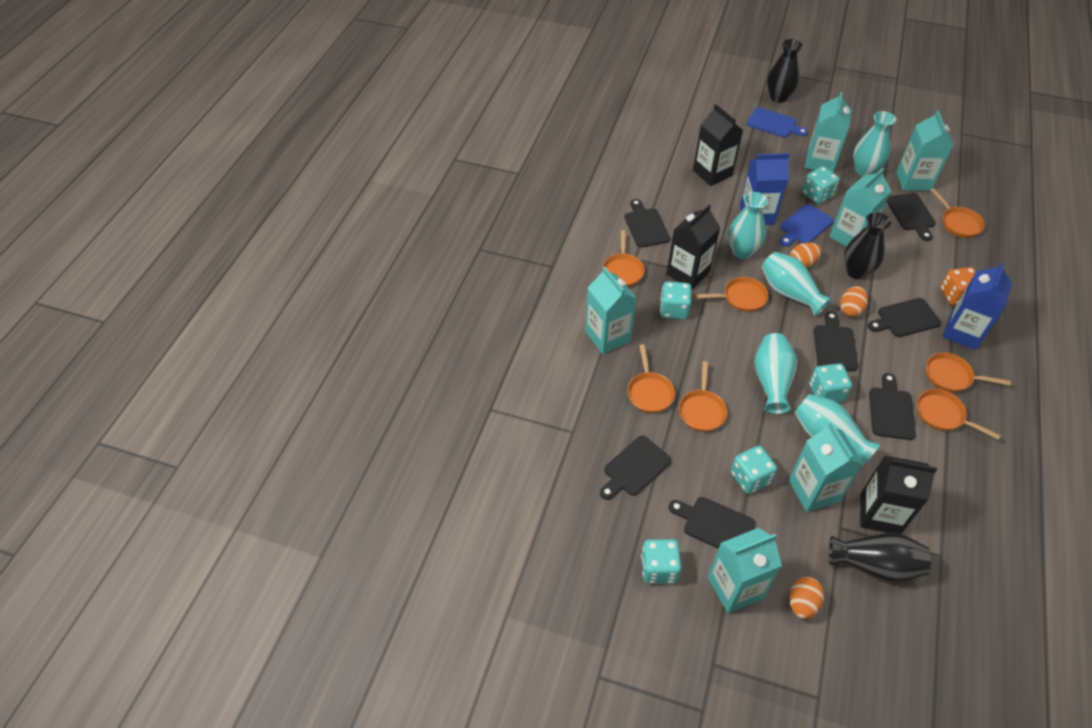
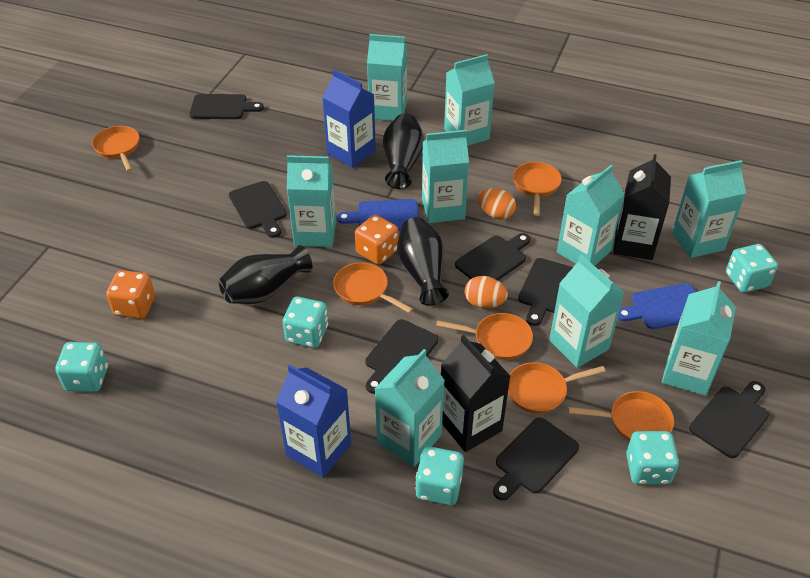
black carton: 3 -> 2
orange dice: 1 -> 2
orange egg: 3 -> 2
orange pan: 7 -> 6
turquoise carton: 6 -> 9
turquoise vase: 5 -> 0

